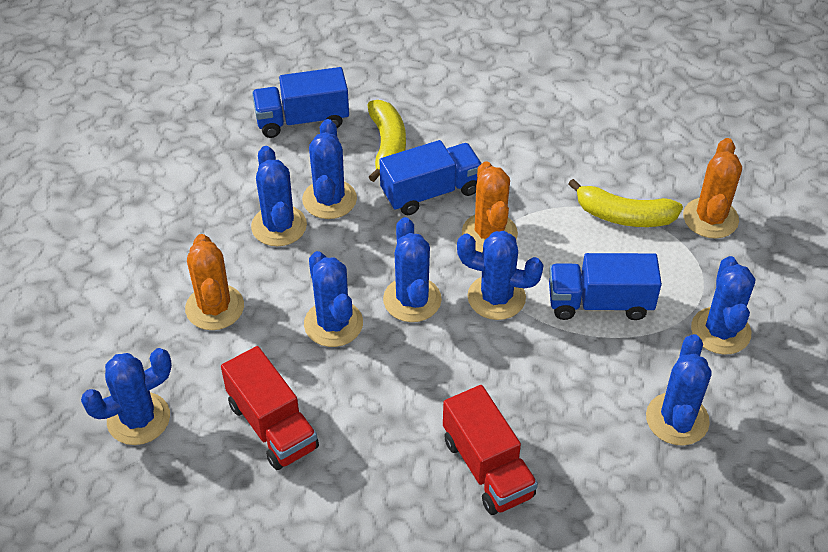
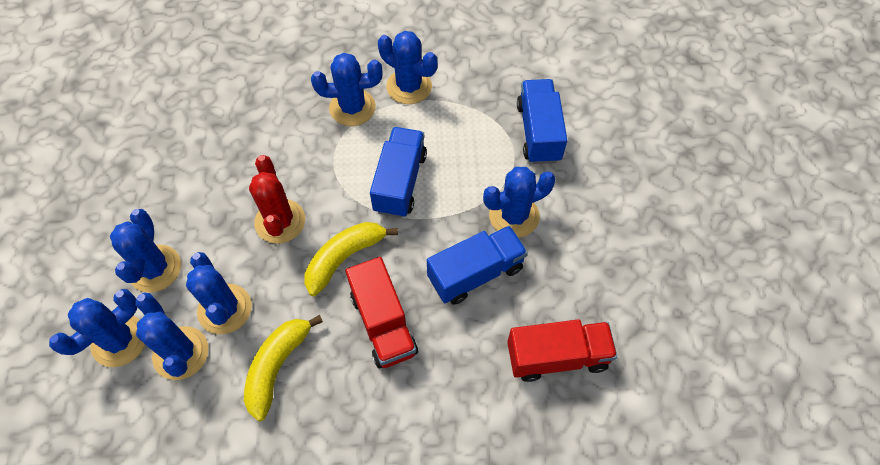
blue cactus: 8 -> 7
orange cactus: 3 -> 0
red cactus: 0 -> 1

